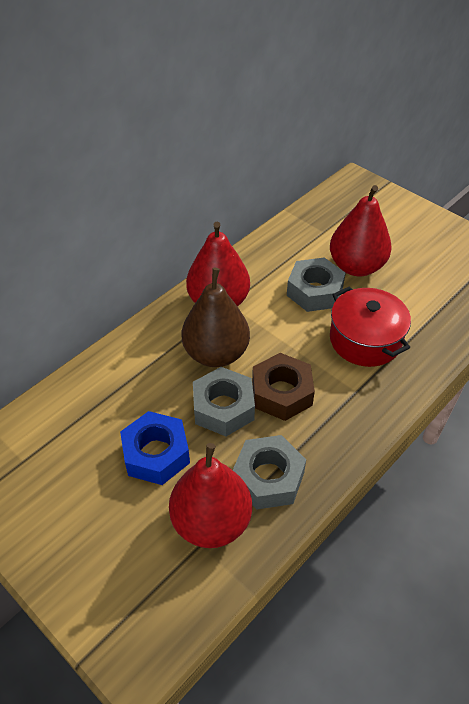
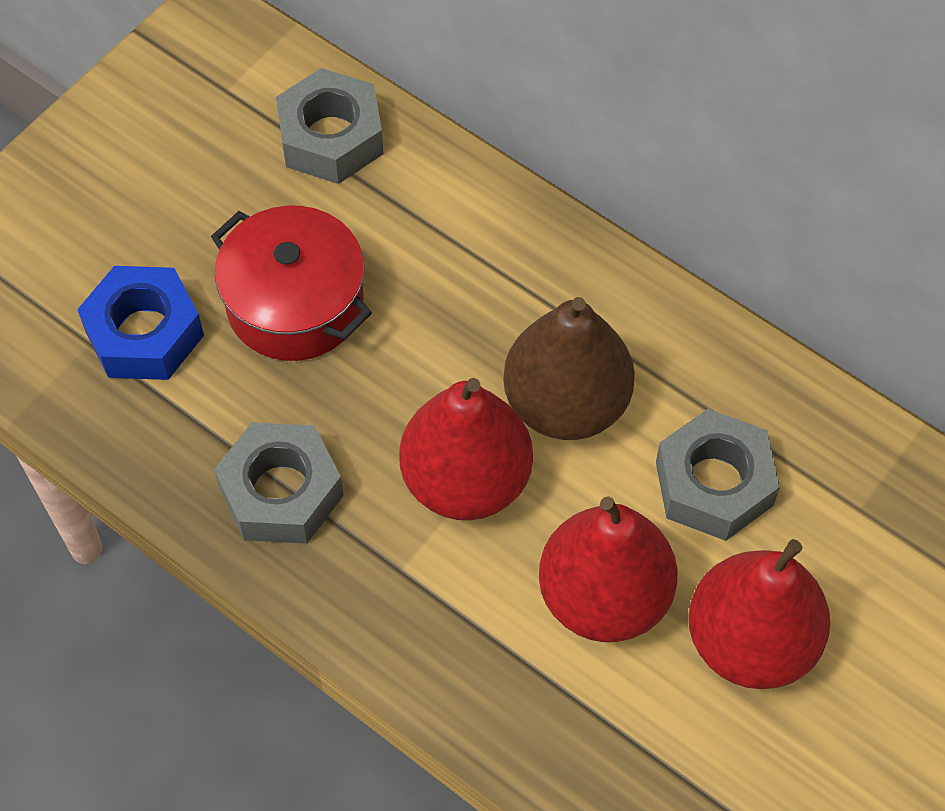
brown nut: 1 -> 0

